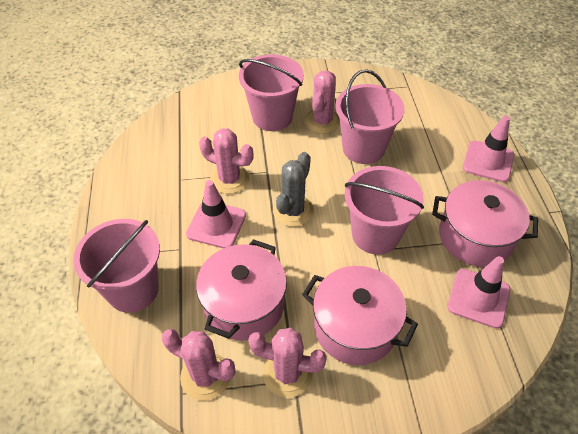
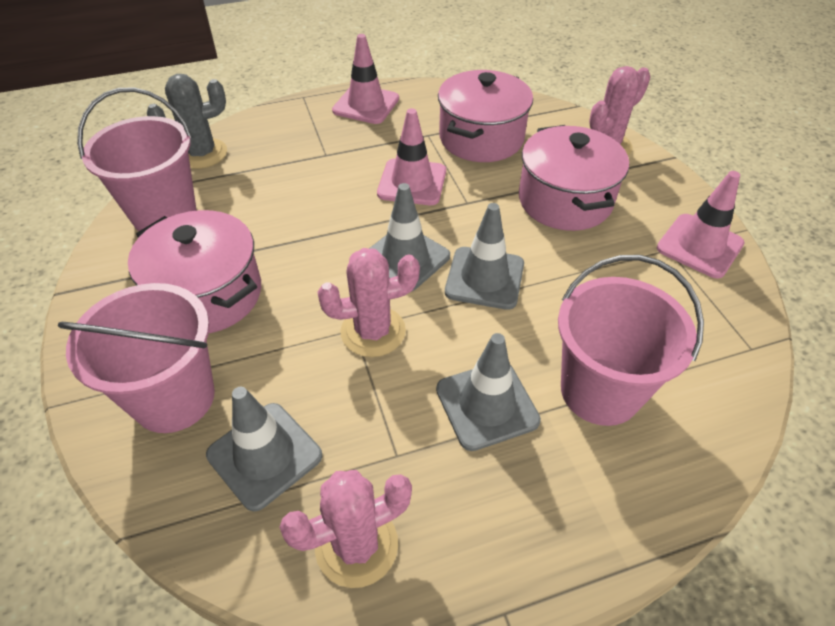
grey traffic cone: 0 -> 4
pink bucket: 4 -> 3
pink cactus: 4 -> 3

